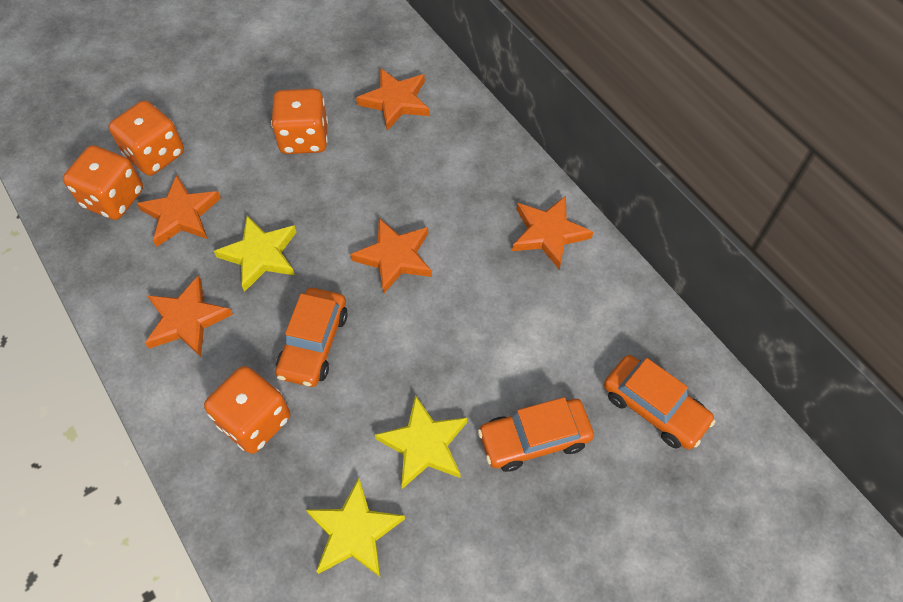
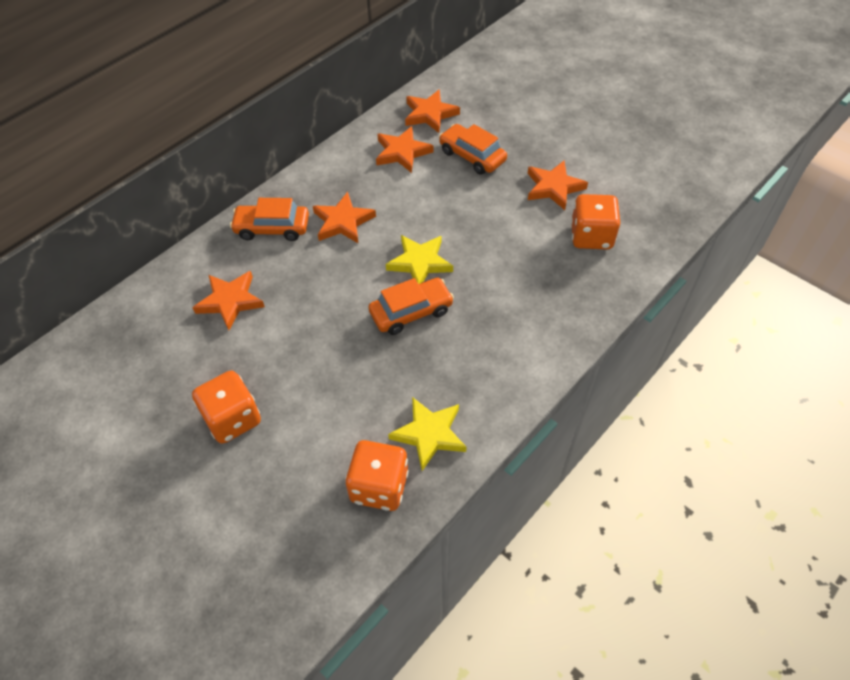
orange dice: 4 -> 3
yellow star: 3 -> 2

